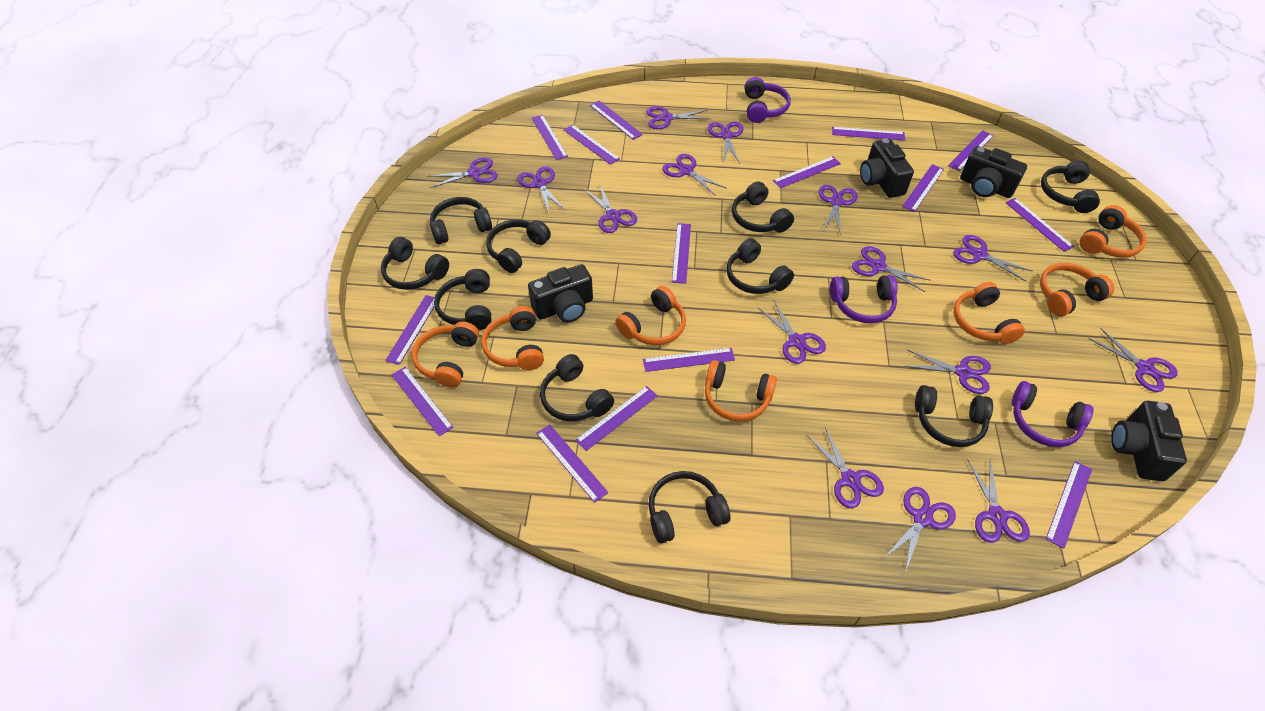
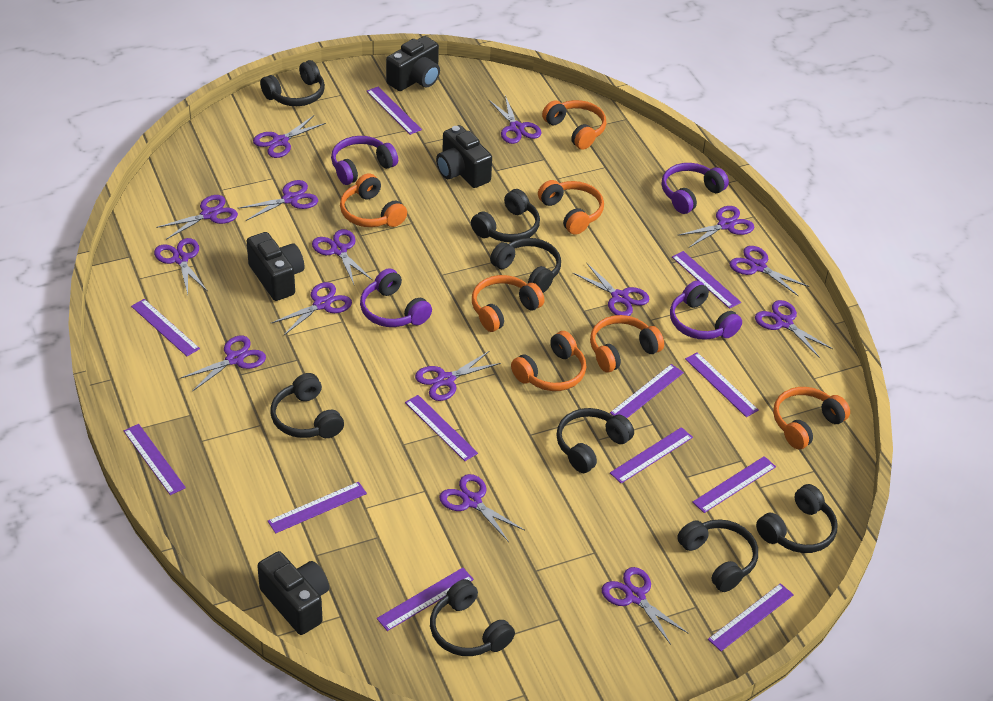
black headphones: 10 -> 8
purple headphones: 3 -> 4
purple ruler: 15 -> 12

